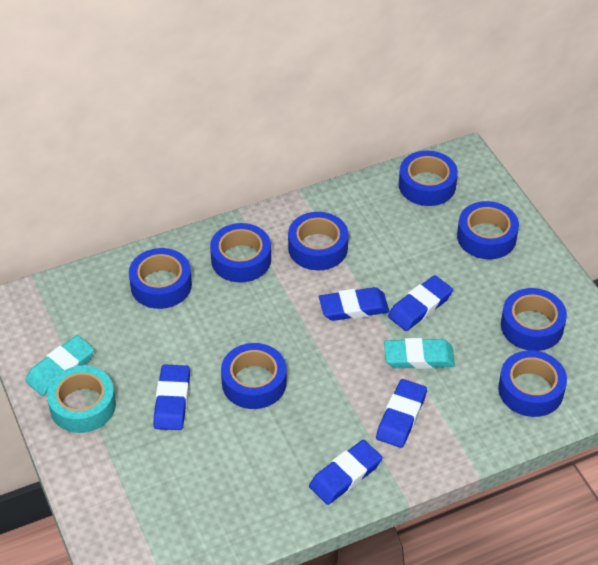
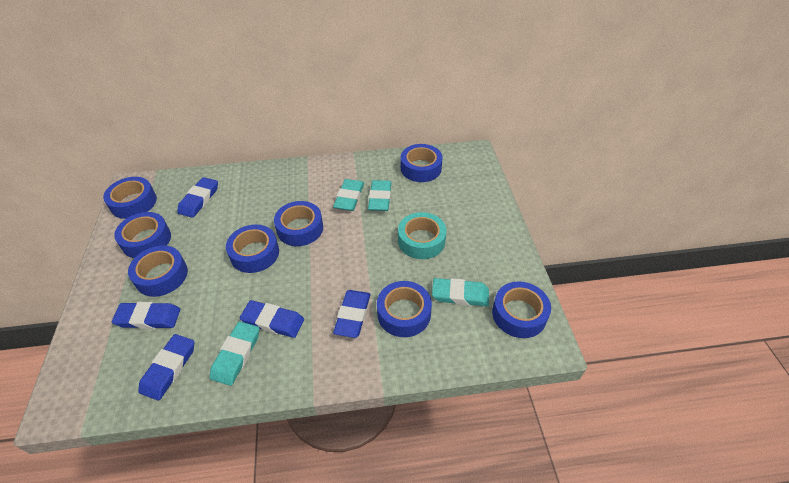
turquoise eraser: 2 -> 4

